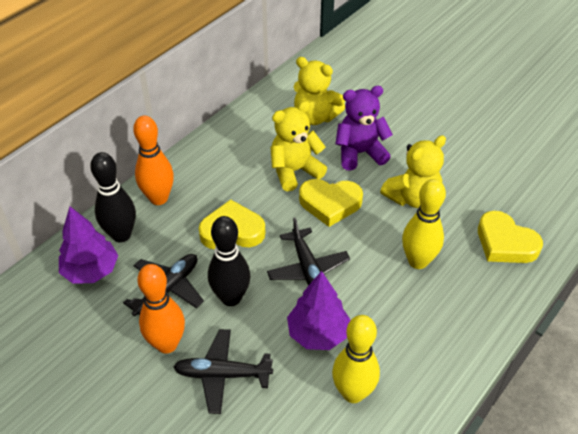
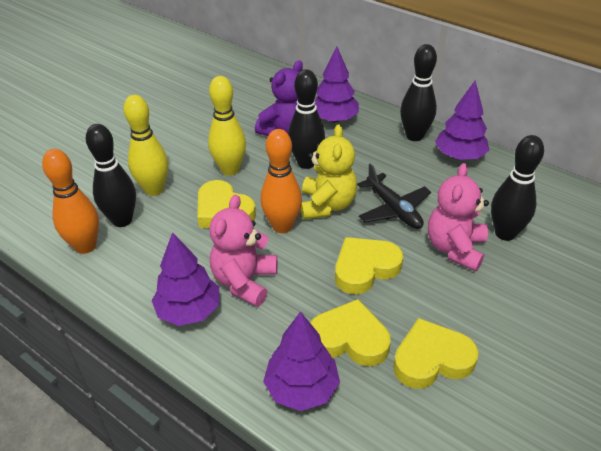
black bowling pin: 2 -> 4
black plane: 3 -> 1
pink teddy bear: 0 -> 2
purple tree: 2 -> 4
yellow heart: 3 -> 4
yellow teddy bear: 3 -> 1

